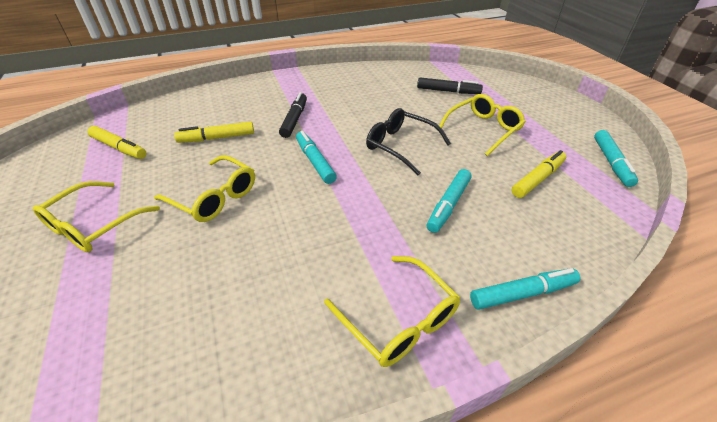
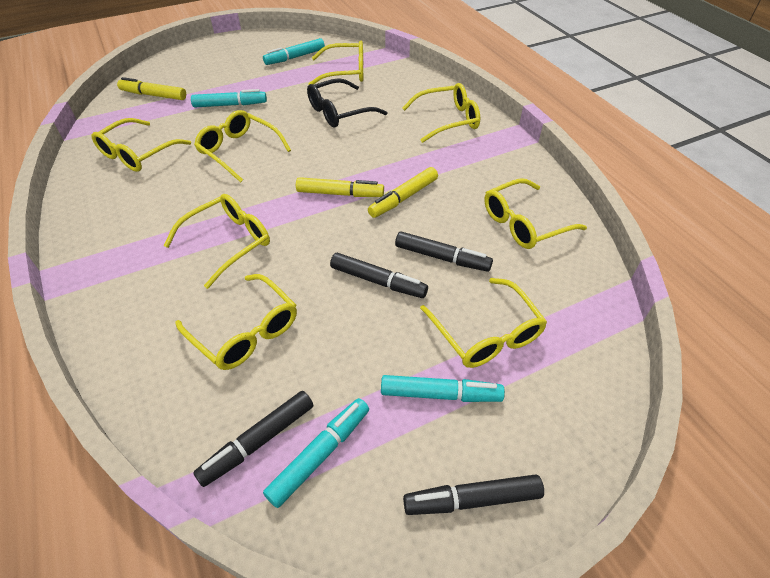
black marker: 2 -> 4
yellow glasses: 4 -> 8

